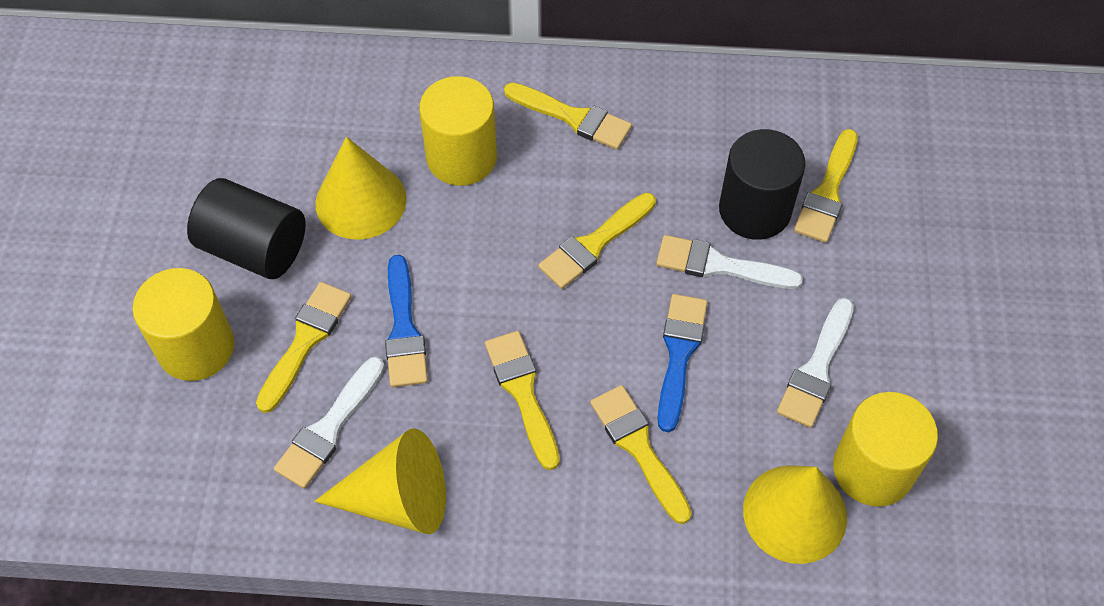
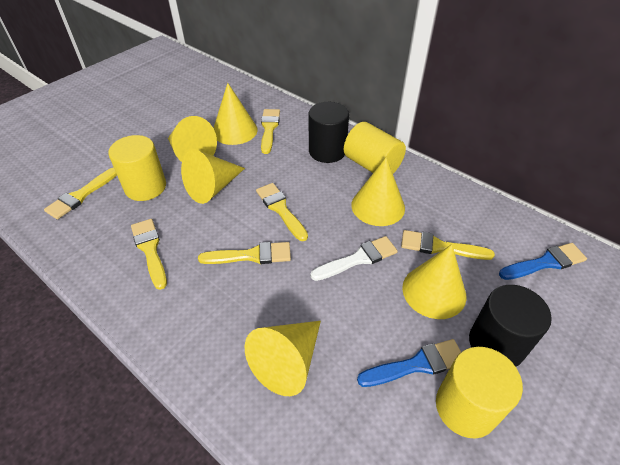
white brush: 3 -> 1
yellow cone: 3 -> 6

